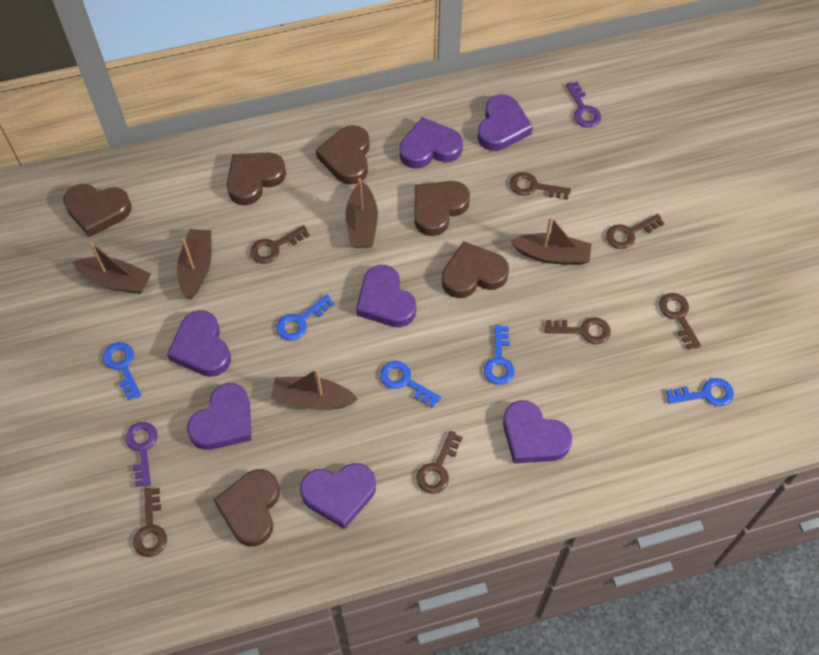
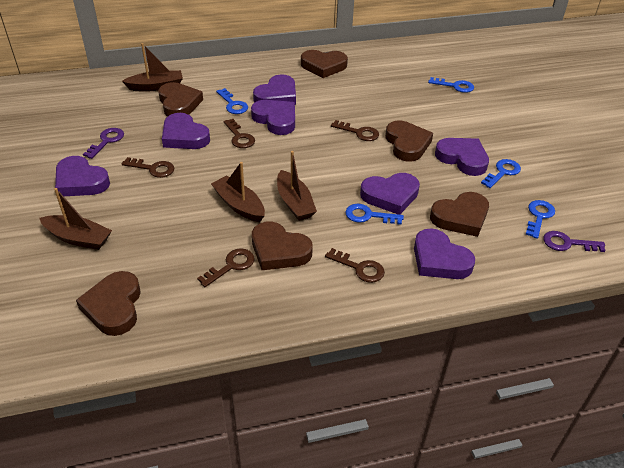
brown boat: 5 -> 4
brown key: 7 -> 5

